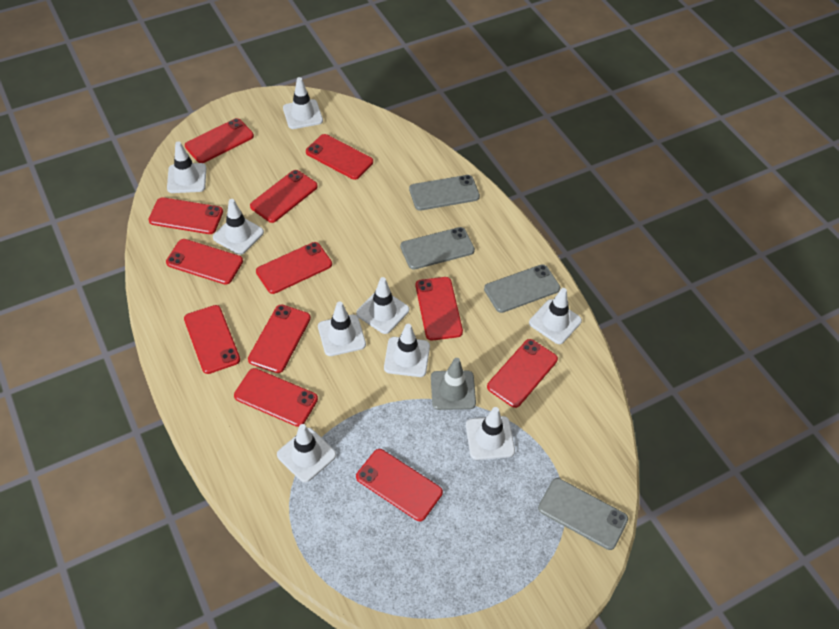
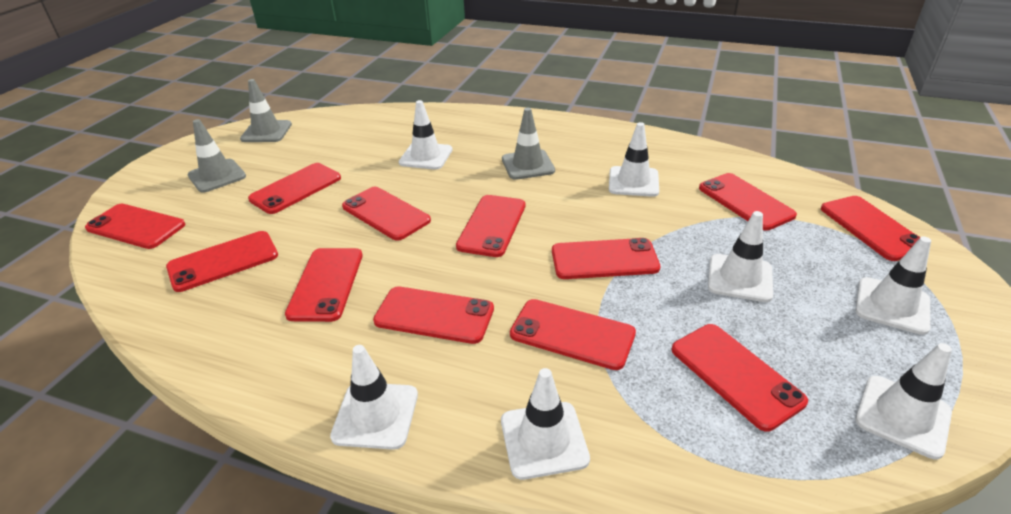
grey phone: 4 -> 0
grey traffic cone: 1 -> 3
white traffic cone: 9 -> 7

